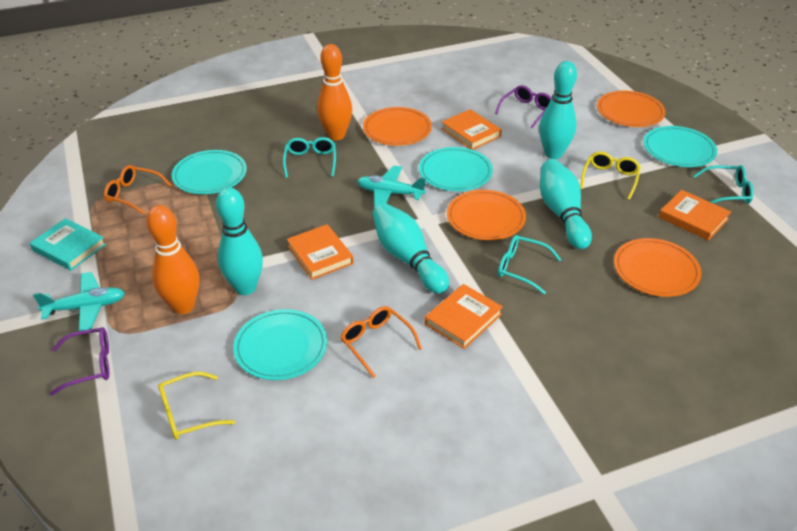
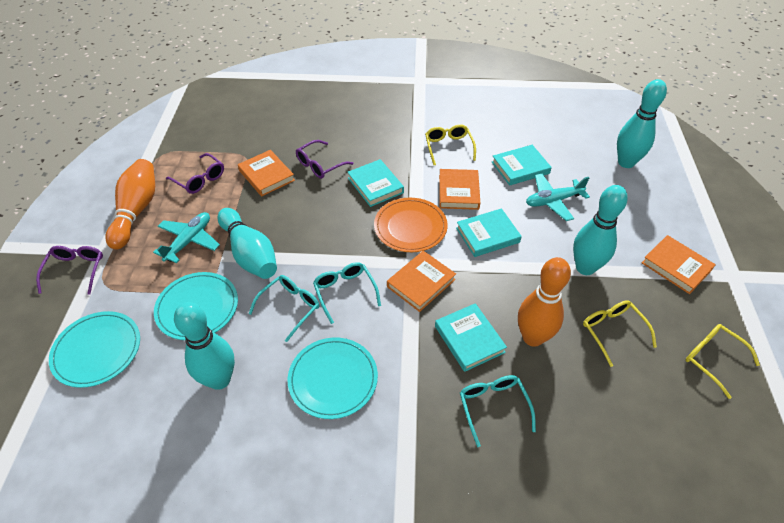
orange glasses: 2 -> 0
orange plate: 4 -> 1
purple glasses: 2 -> 3
turquoise book: 1 -> 4
turquoise plate: 4 -> 3
yellow glasses: 2 -> 3

